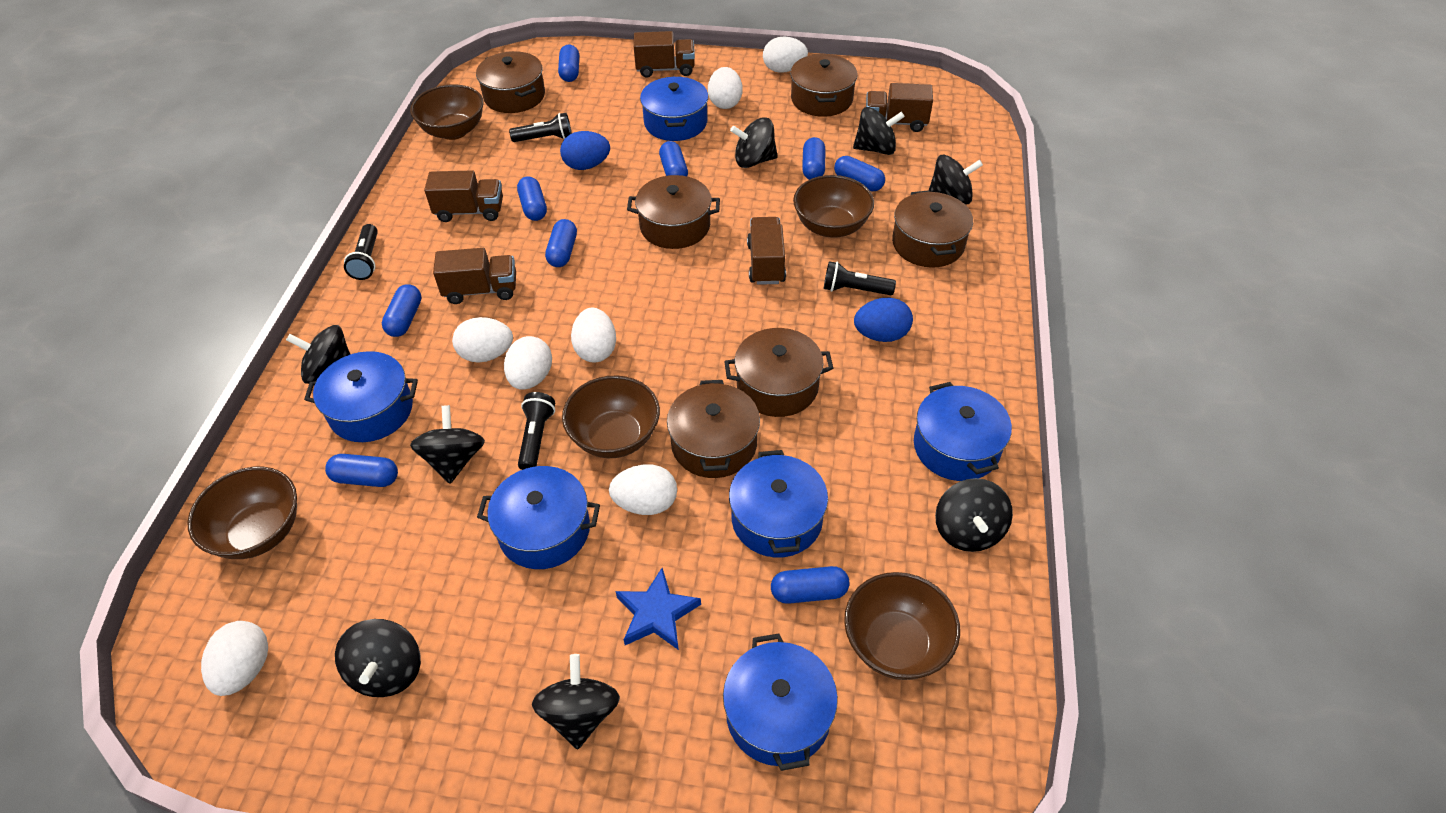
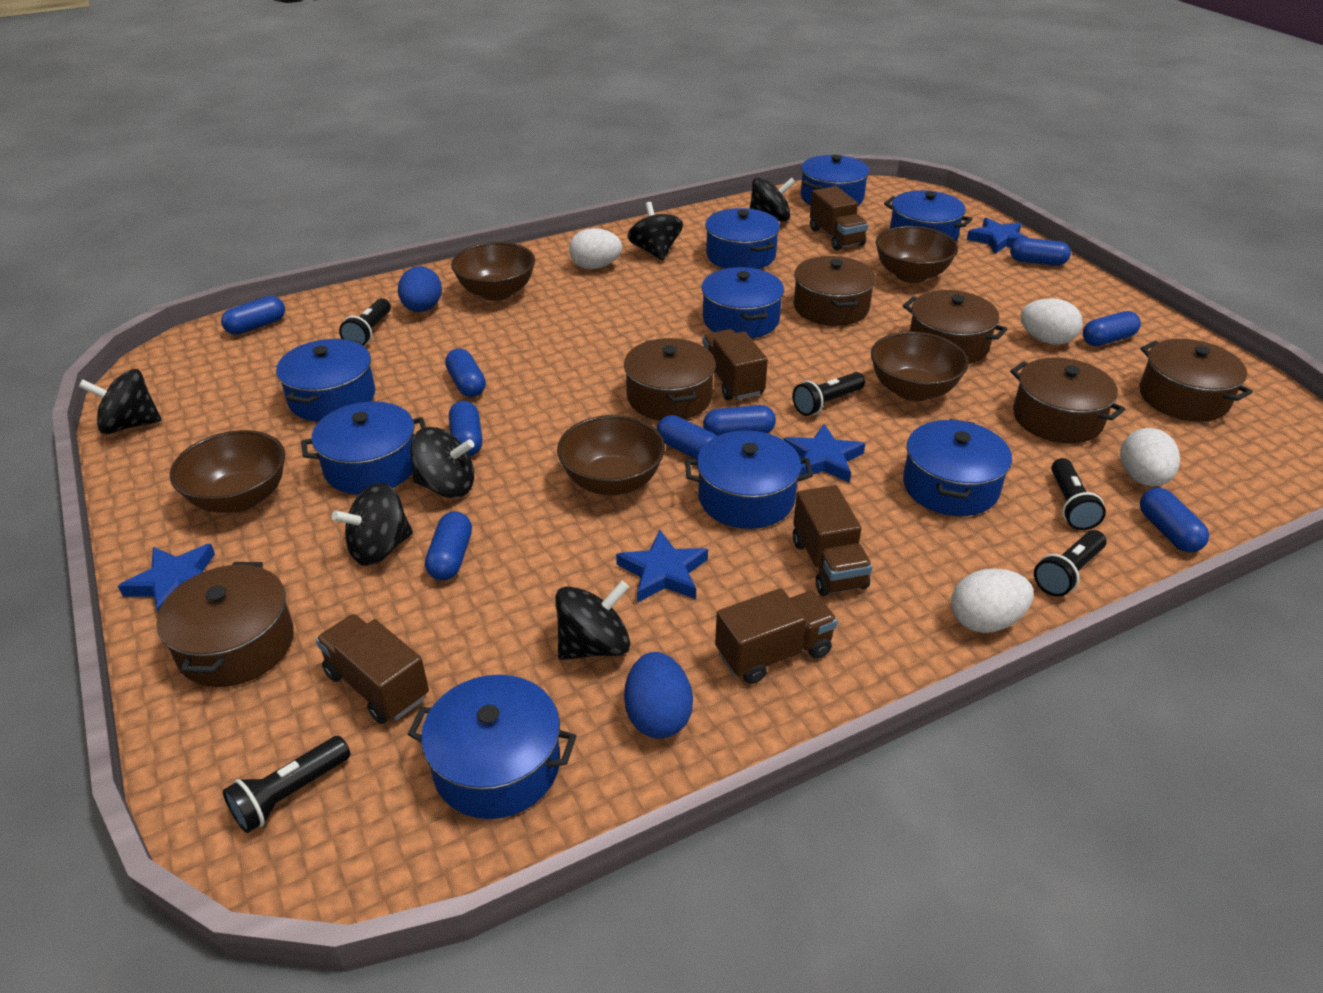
black flashlight: 4 -> 5
black spinning top: 8 -> 6
blue pot: 6 -> 9
blue star: 1 -> 4
white egg: 7 -> 4

